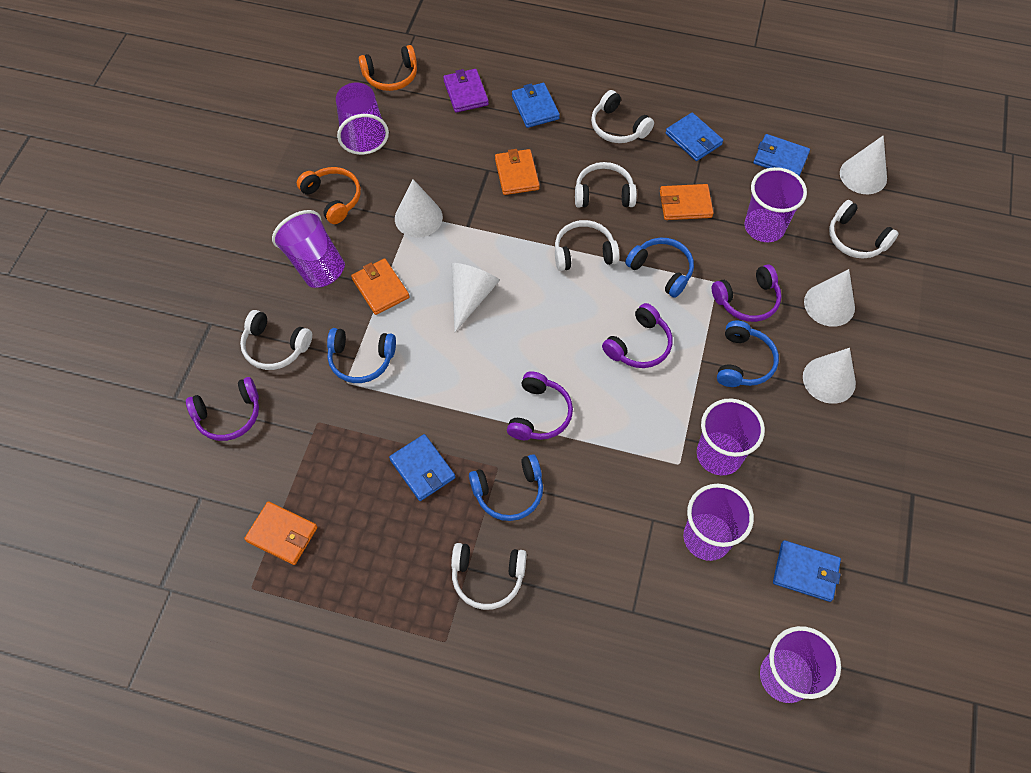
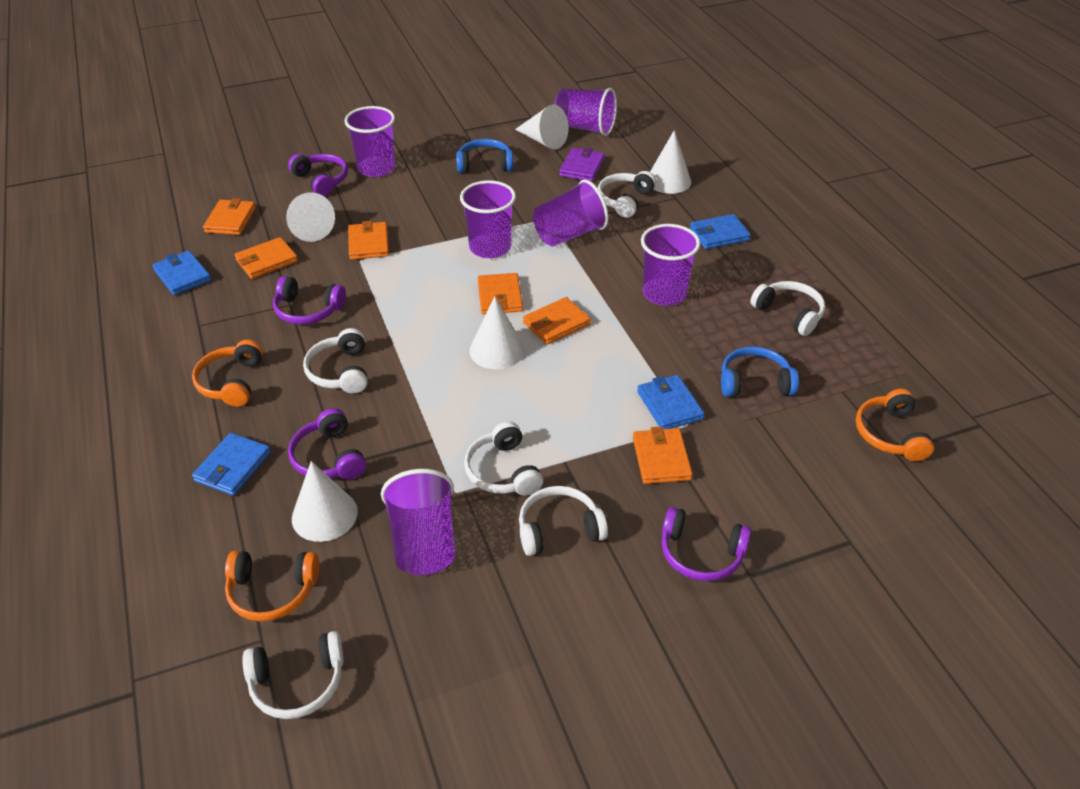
blue headphones: 4 -> 2
blue wallet: 5 -> 4
orange headphones: 2 -> 3
orange wallet: 4 -> 6

